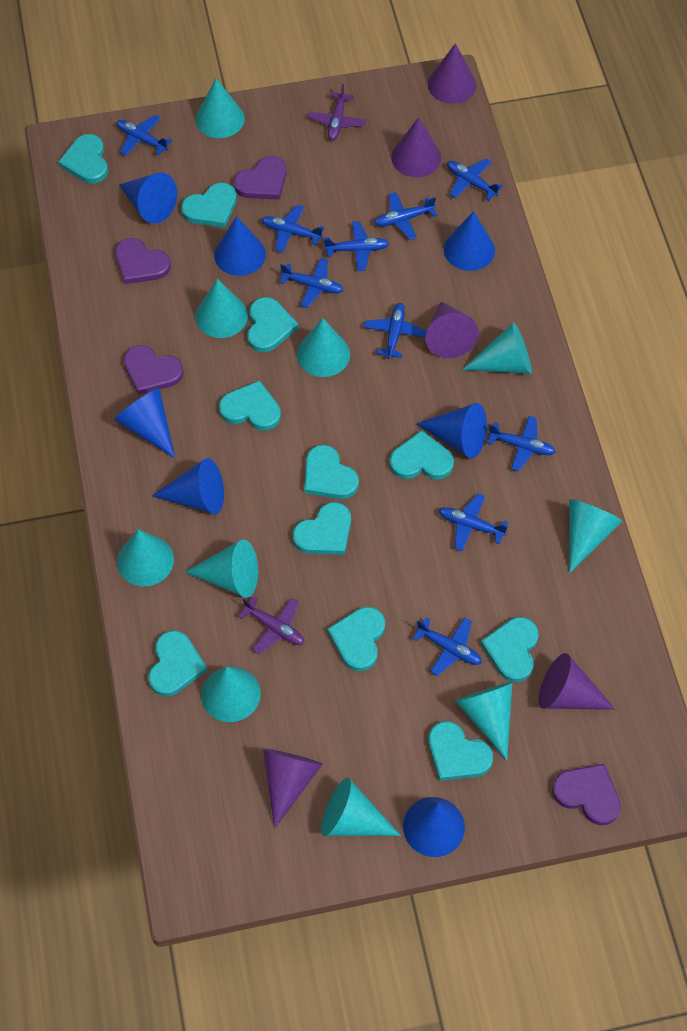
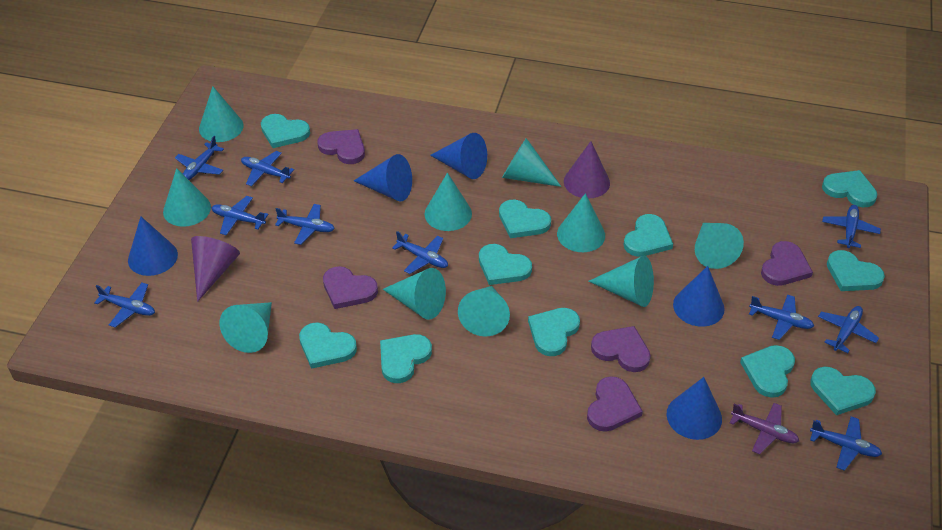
blue cone: 7 -> 5
purple cone: 5 -> 2
purple heart: 4 -> 5
purple plane: 2 -> 1

